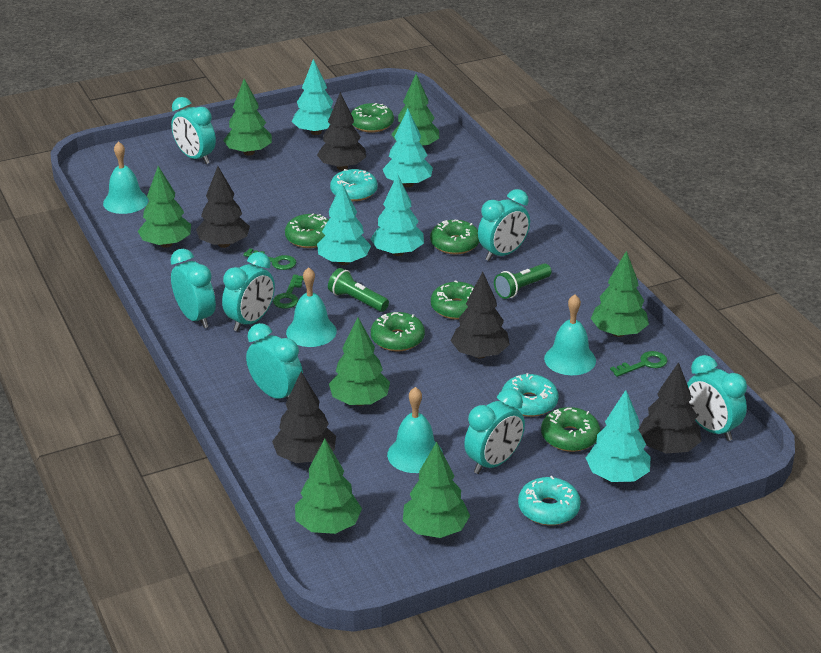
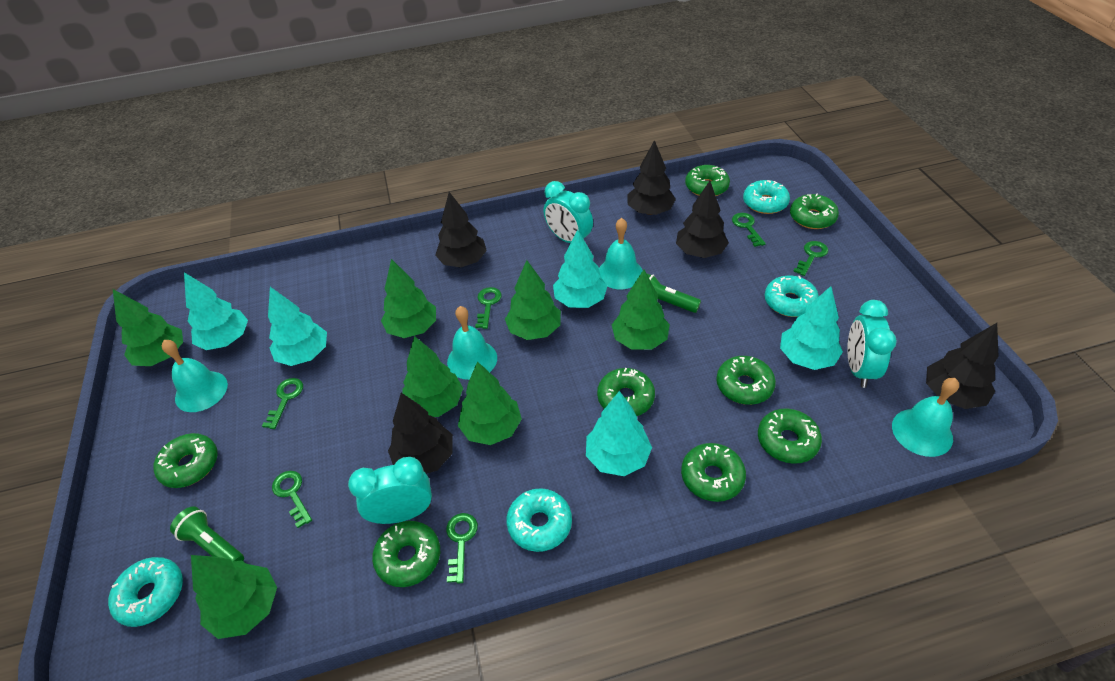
green donut: 6 -> 8
green key: 3 -> 6
turquoise clock: 7 -> 3
turquoise donut: 3 -> 4

